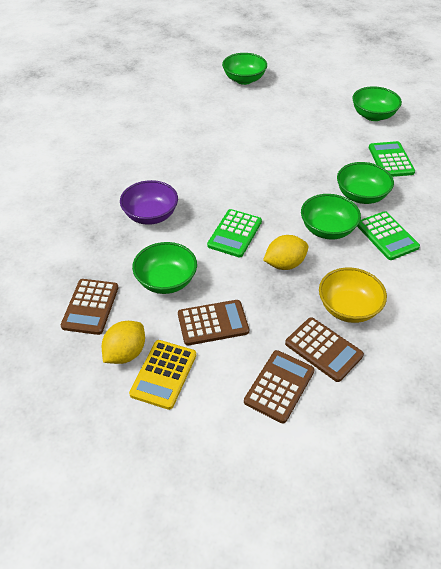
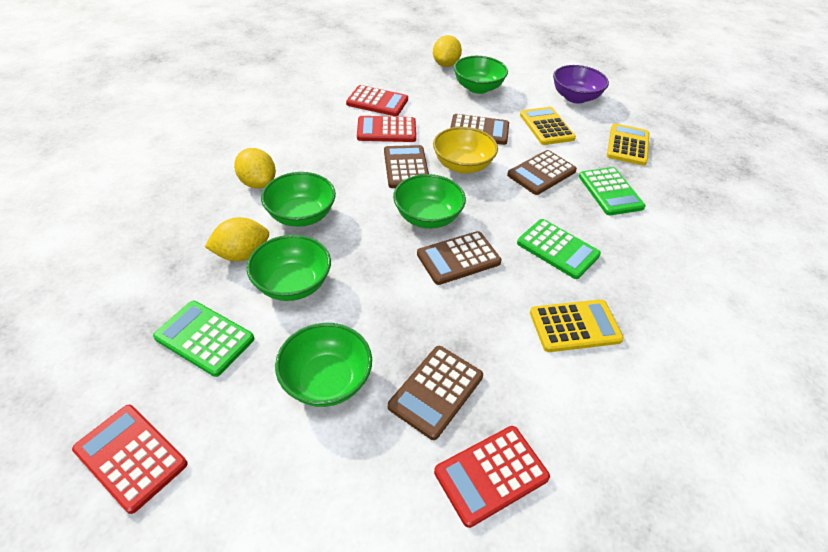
brown calculator: 4 -> 5
red calculator: 0 -> 4
yellow calculator: 1 -> 3
yellow lemon: 2 -> 3

